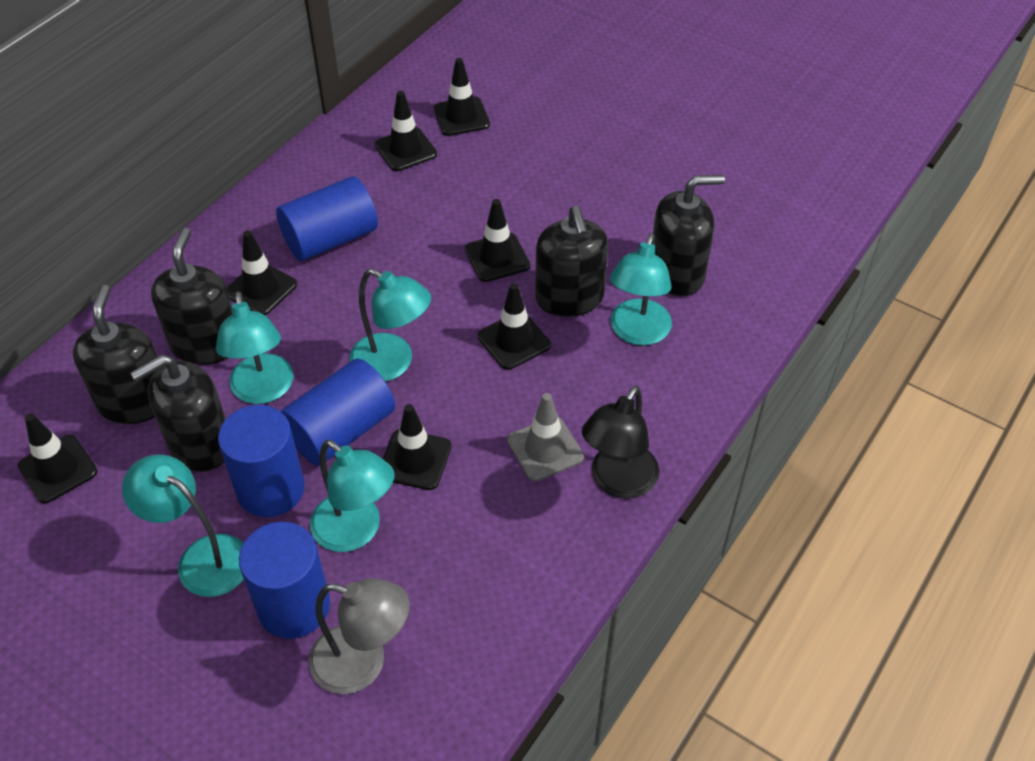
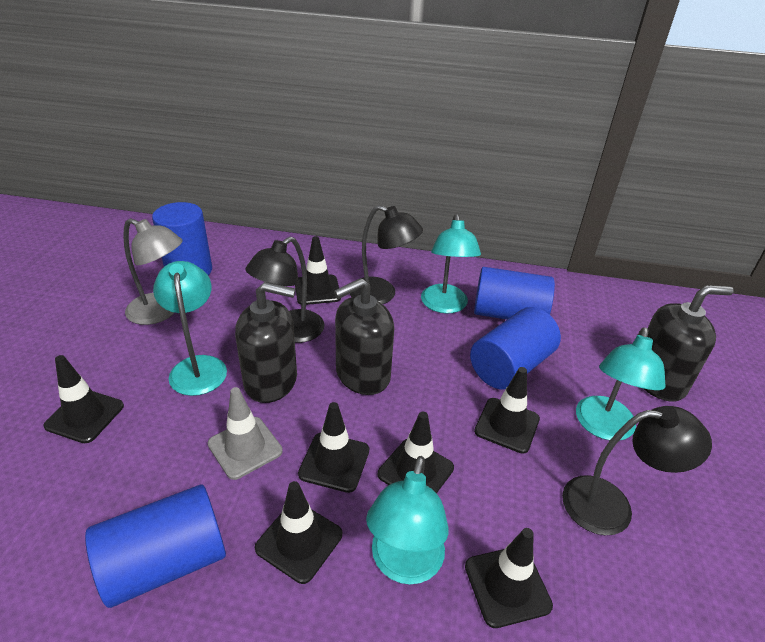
black lamp: 1 -> 3
black soap dispenser: 5 -> 3
turquoise lamp: 5 -> 4

